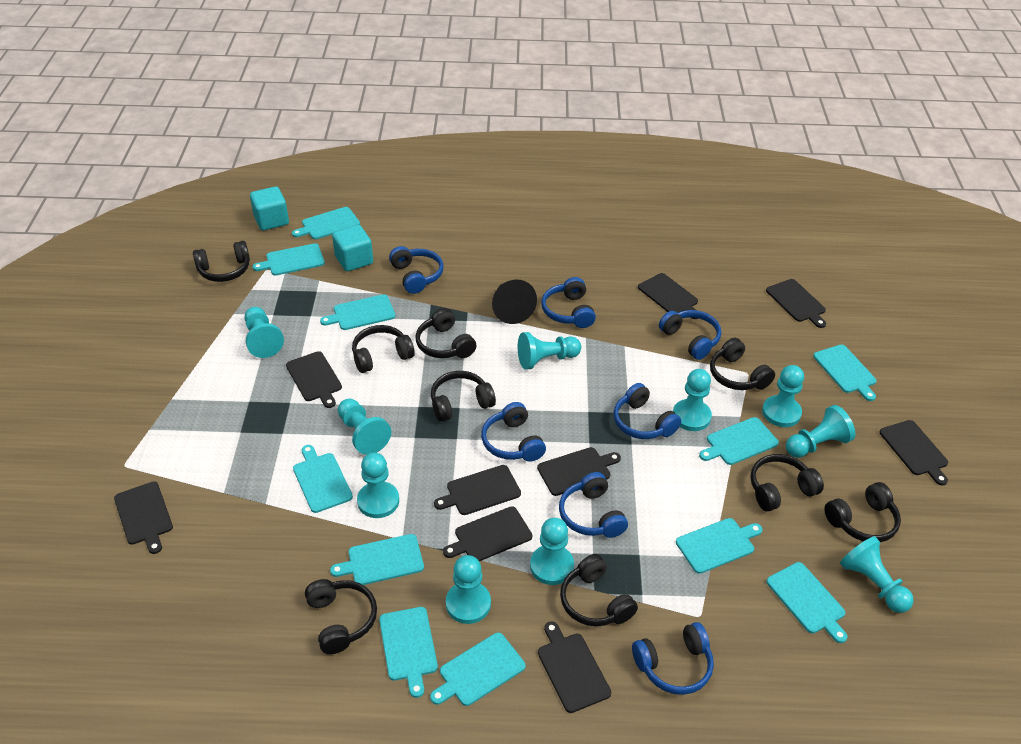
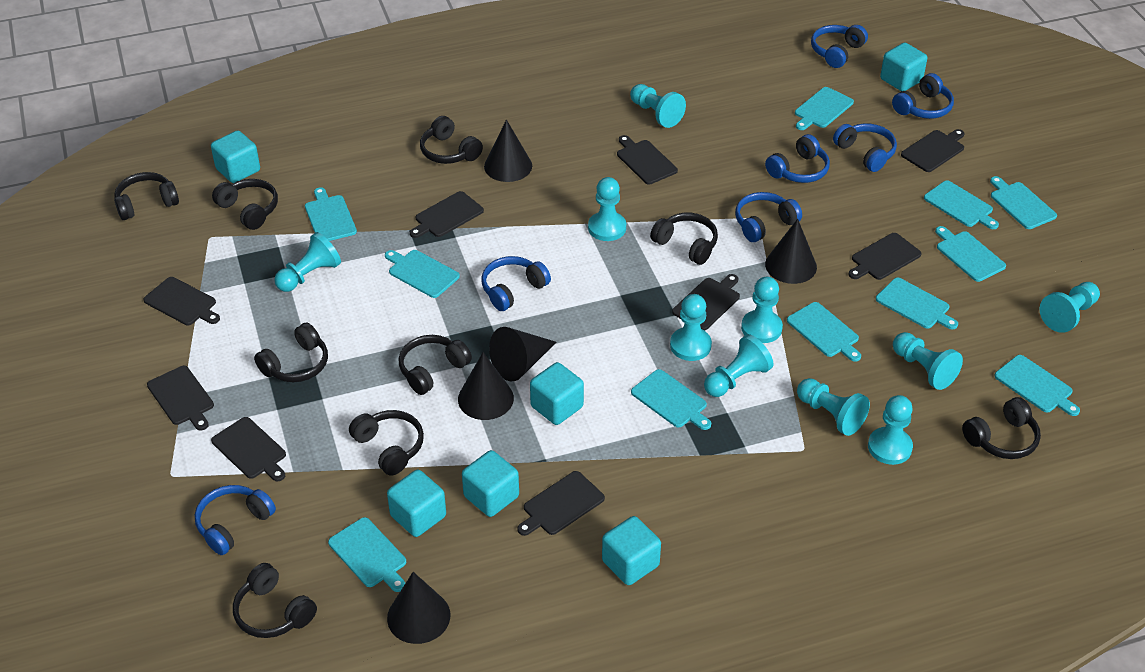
black cone: 1 -> 5
turquoise cube: 2 -> 6

